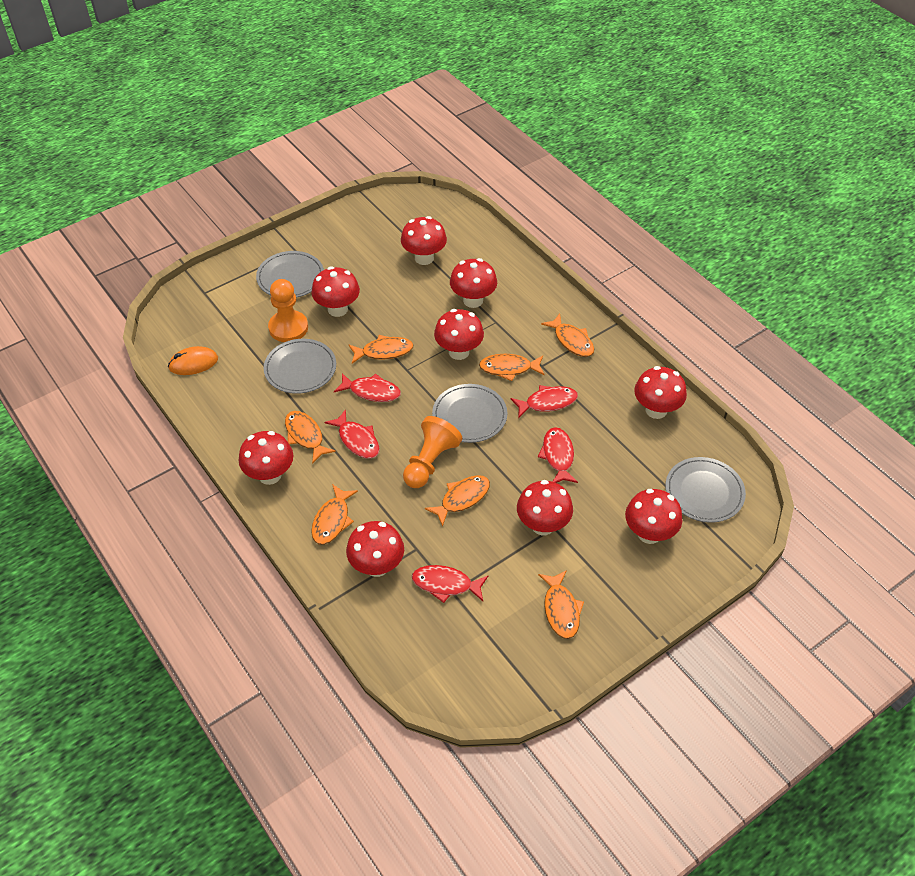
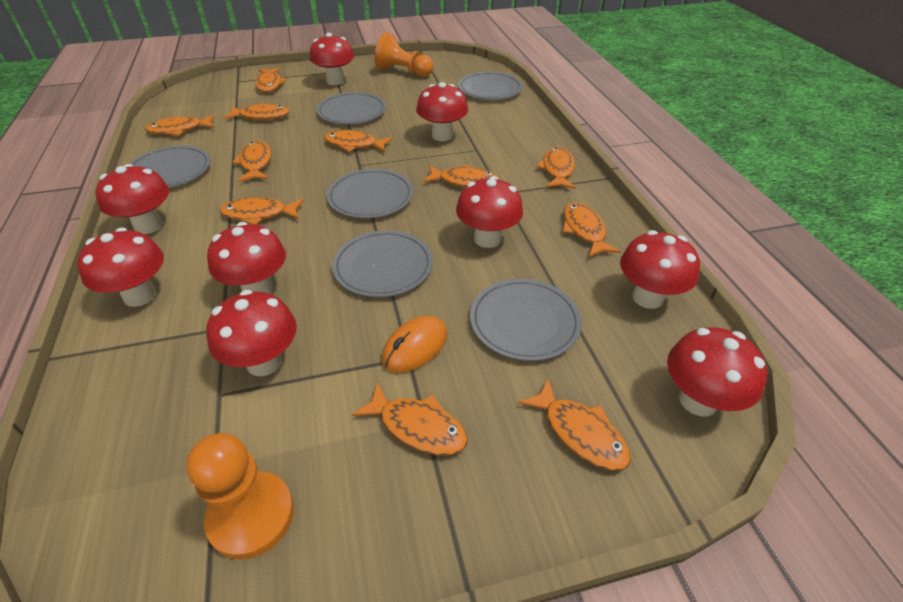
grey plate: 4 -> 6
orange fish: 7 -> 11
red fish: 5 -> 0

